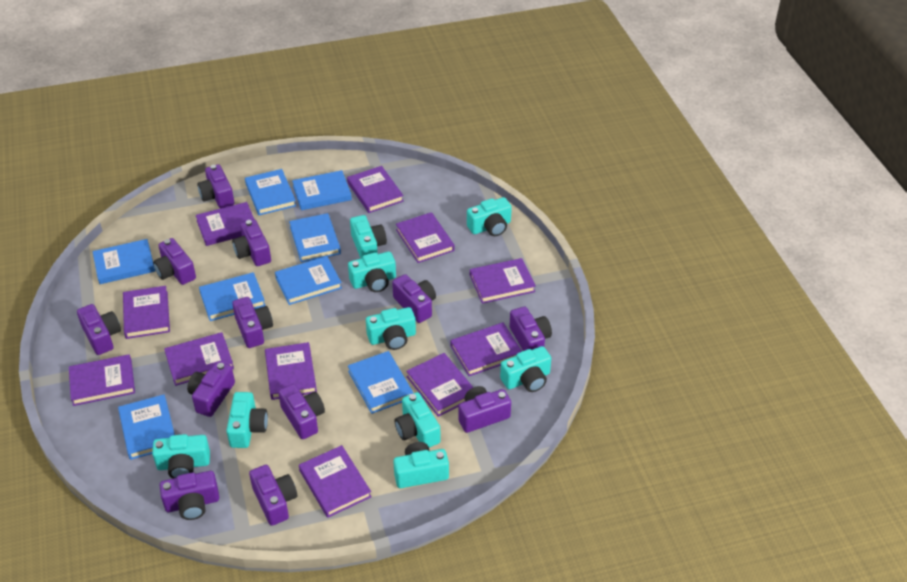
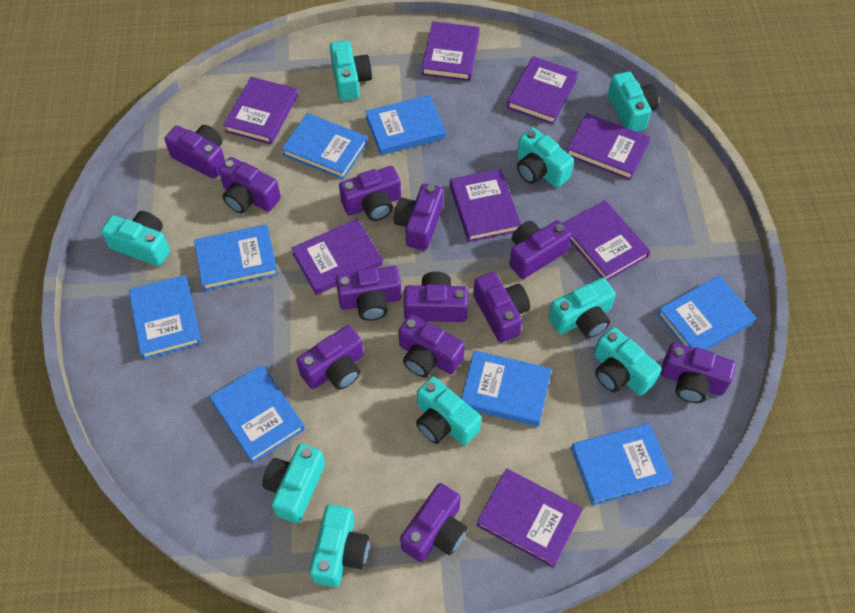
purple book: 11 -> 8

